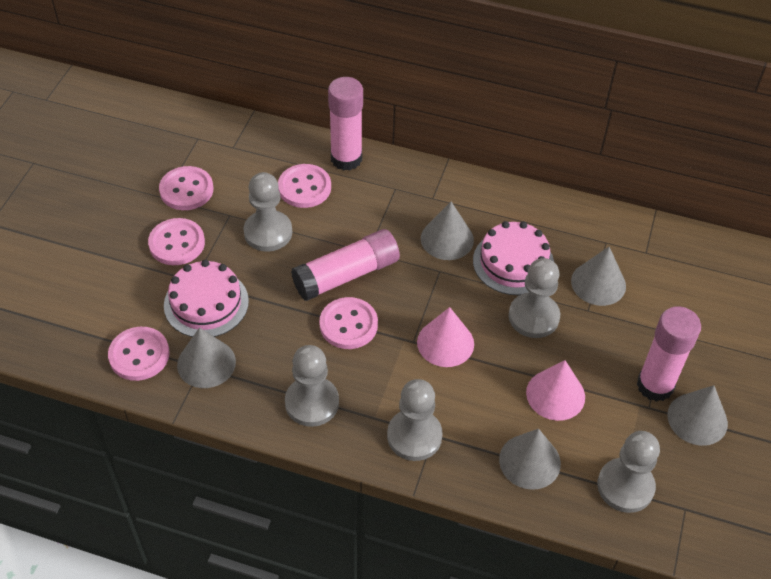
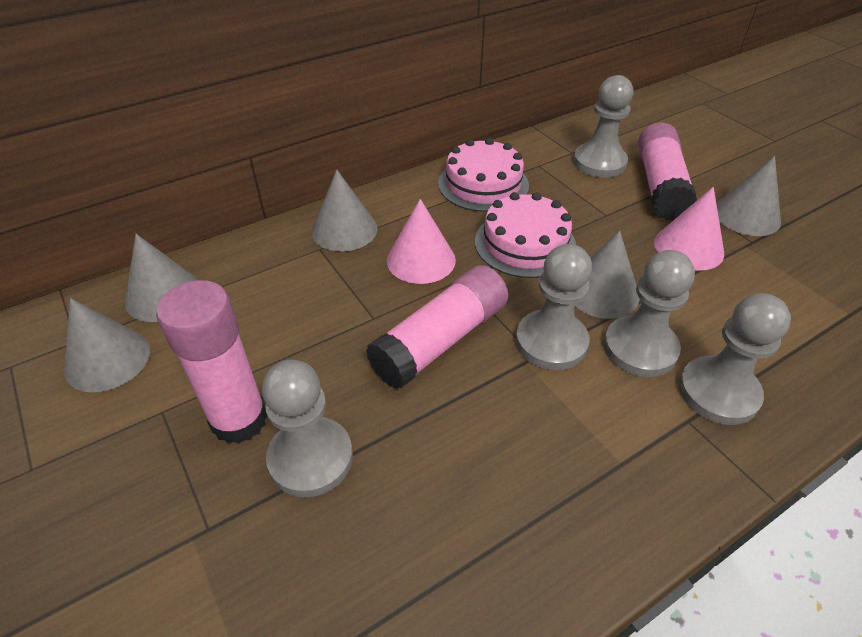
pink button: 5 -> 0

